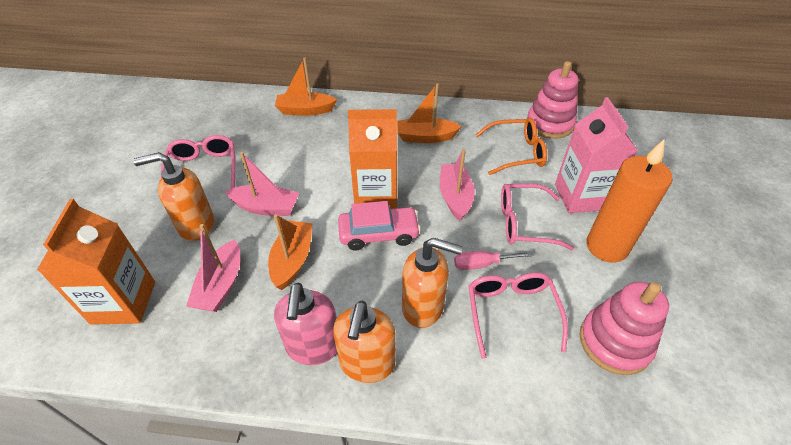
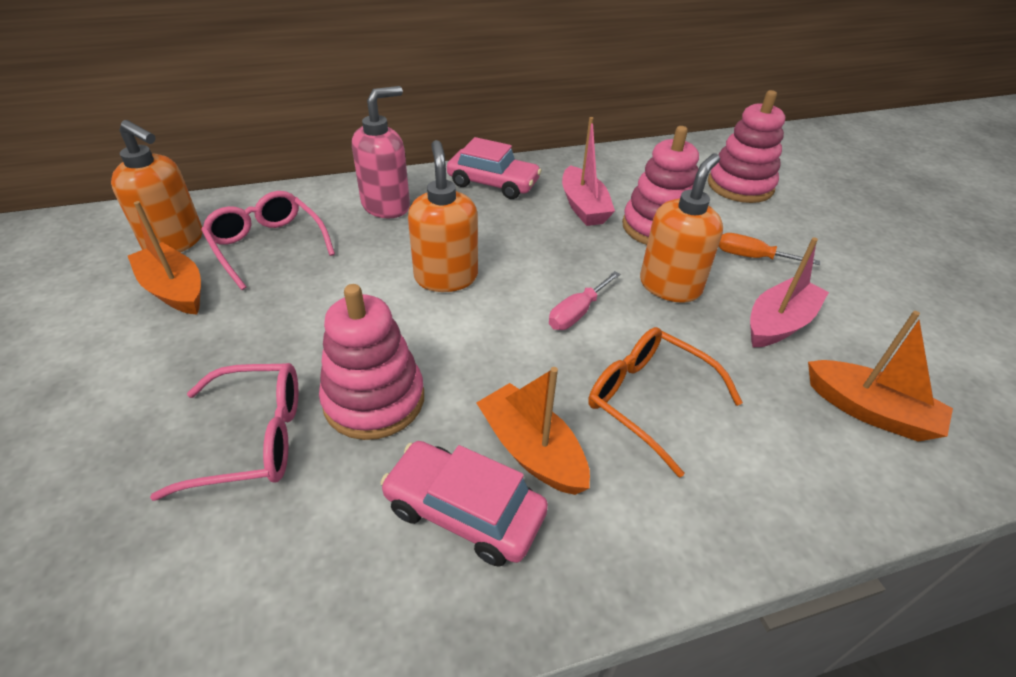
orange candle: 1 -> 0
orange carton: 2 -> 0
orange screwdriver: 0 -> 1
pink boat: 3 -> 2
pink car: 1 -> 2
pink carton: 1 -> 0
pink glasses: 3 -> 2
pink stacking toy: 2 -> 3

